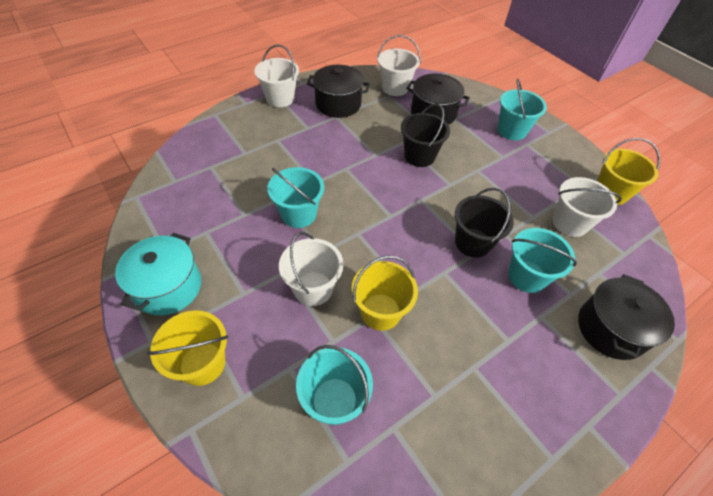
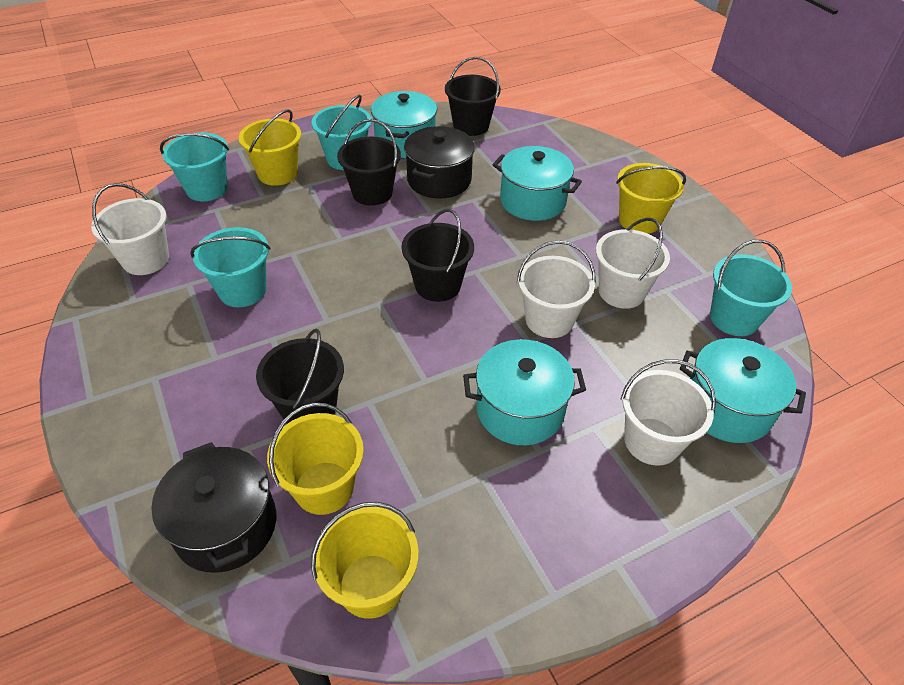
black bucket: 2 -> 4
black pot: 3 -> 2
turquoise pot: 1 -> 4
yellow bucket: 3 -> 4

